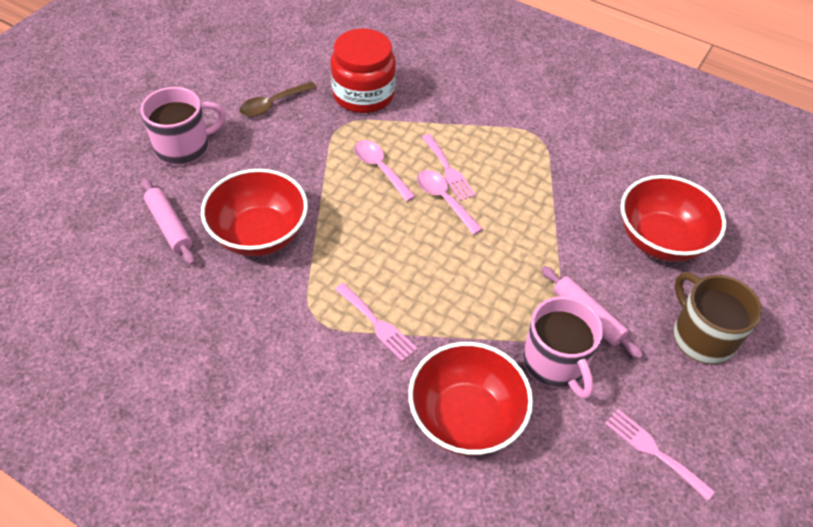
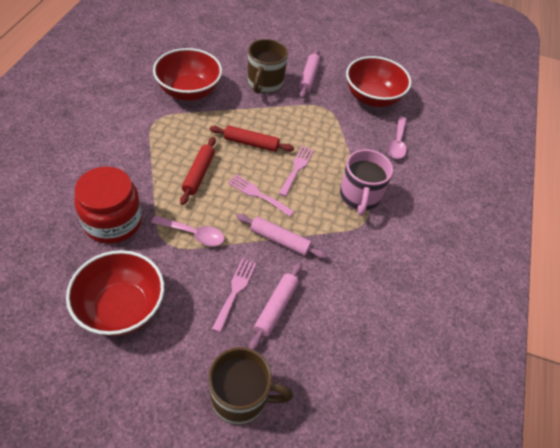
brown mug: 1 -> 2
brown spoon: 1 -> 0
pink mug: 2 -> 1
pink rolling pin: 2 -> 3
red rolling pin: 0 -> 2

